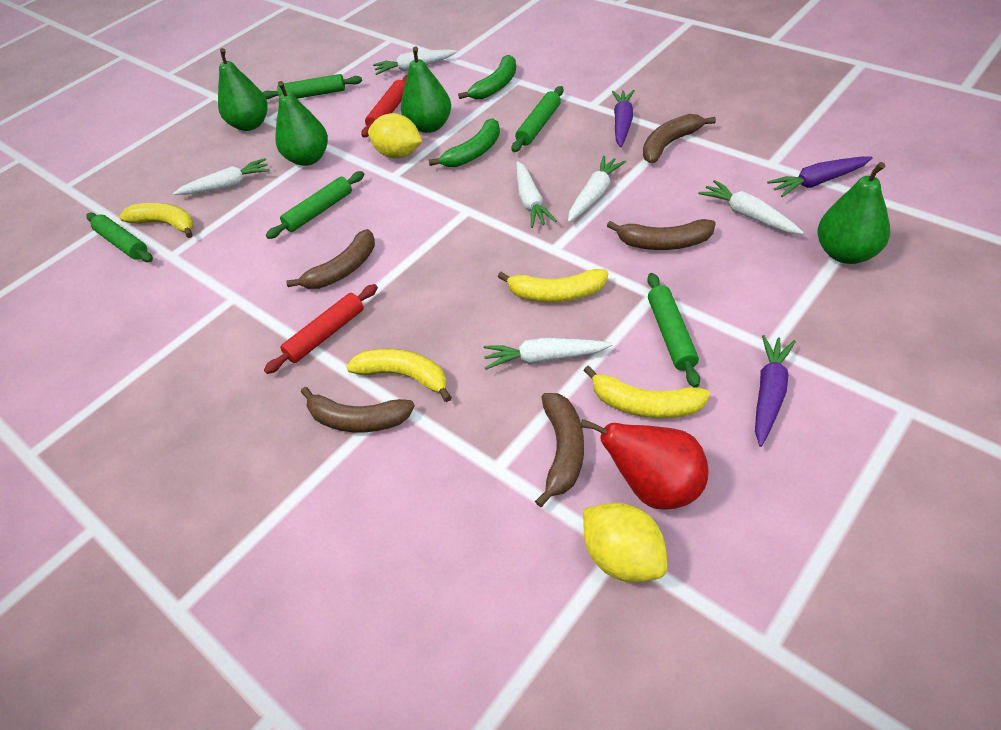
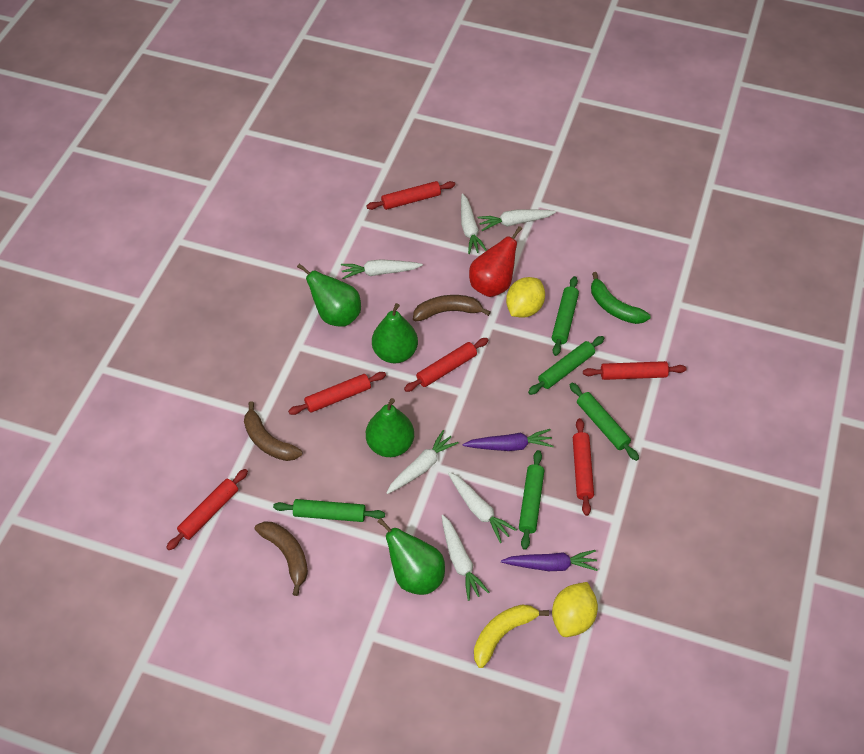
brown banana: 5 -> 3
green banana: 2 -> 1
purple carrot: 3 -> 2
red rolling pin: 2 -> 6
yellow banana: 4 -> 1

